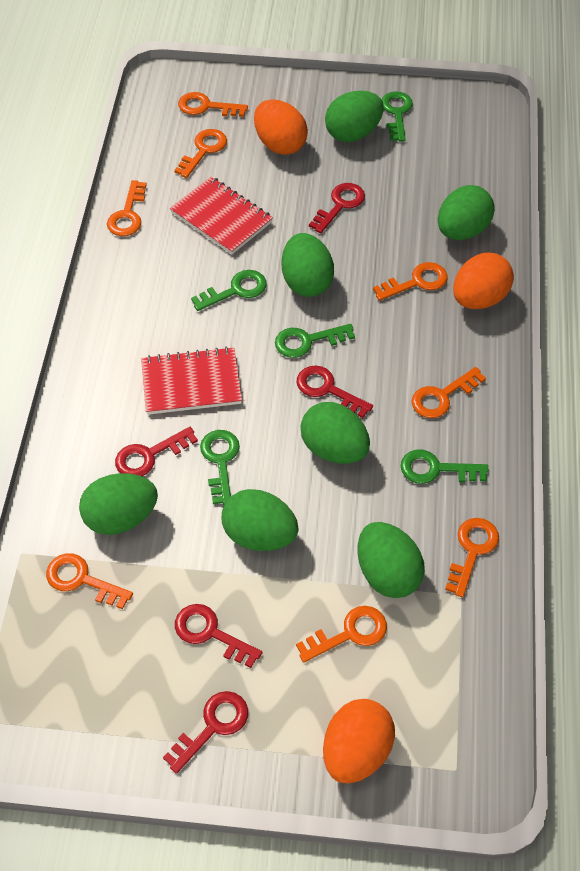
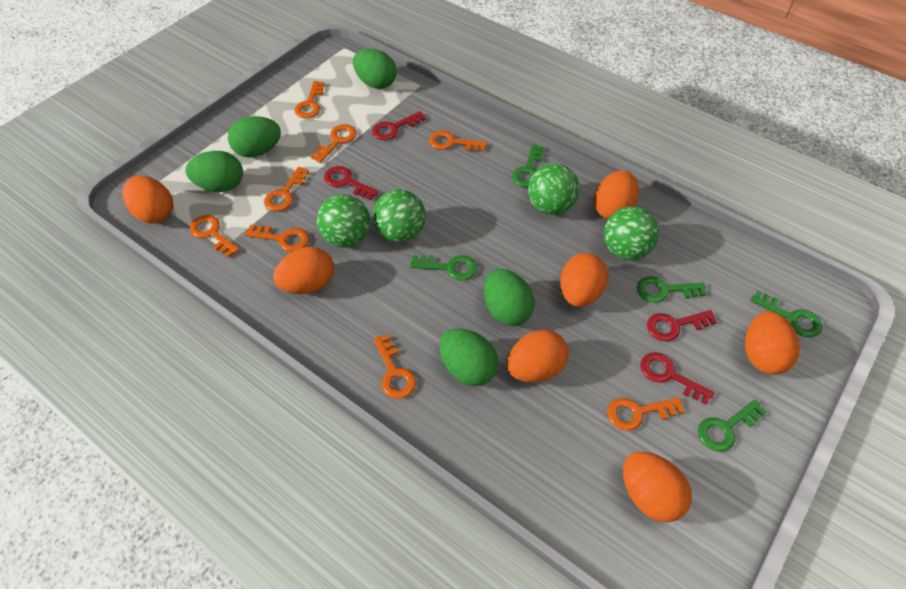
green ball: 0 -> 4
green egg: 7 -> 5
orange egg: 3 -> 7
red key: 5 -> 4
red notebook: 2 -> 0

